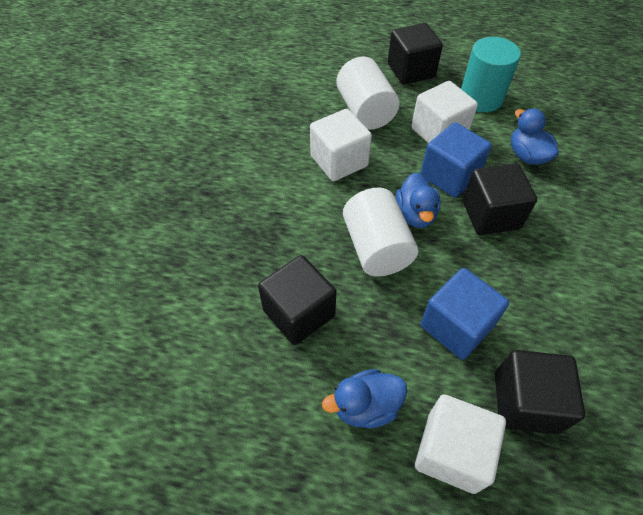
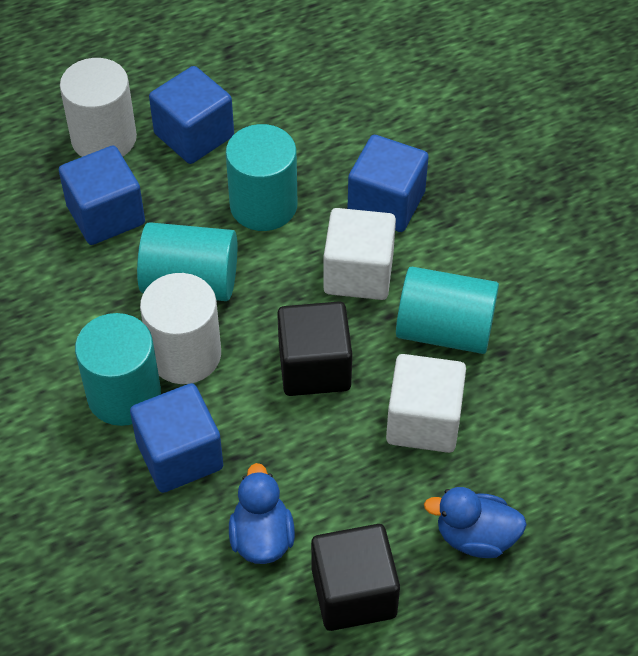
black cube: 4 -> 2
blue cube: 2 -> 4
blue duck: 3 -> 2
turquoise cylinder: 1 -> 4
white cube: 3 -> 2

